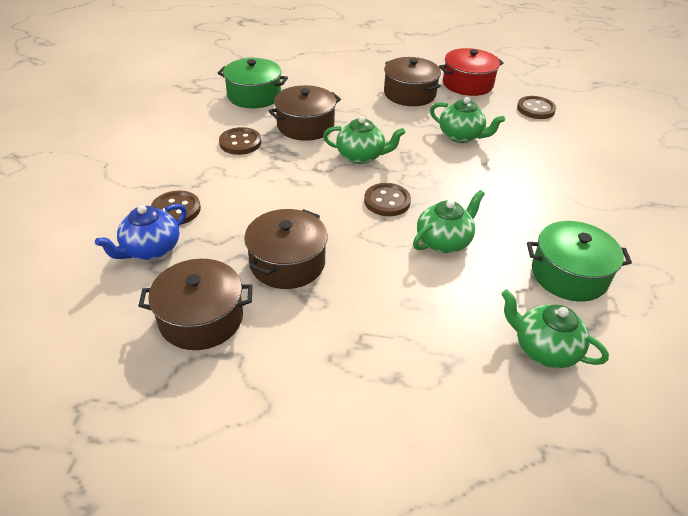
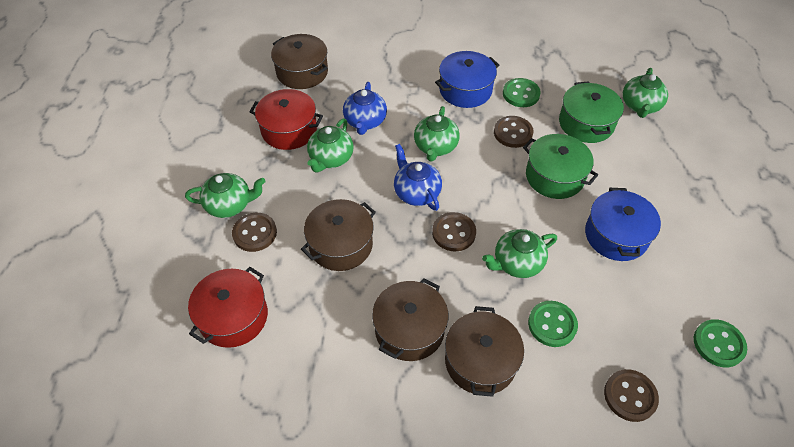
blue pot: 0 -> 2
blue teapot: 1 -> 2
green button: 0 -> 3
green teapot: 4 -> 5
red pot: 1 -> 2

